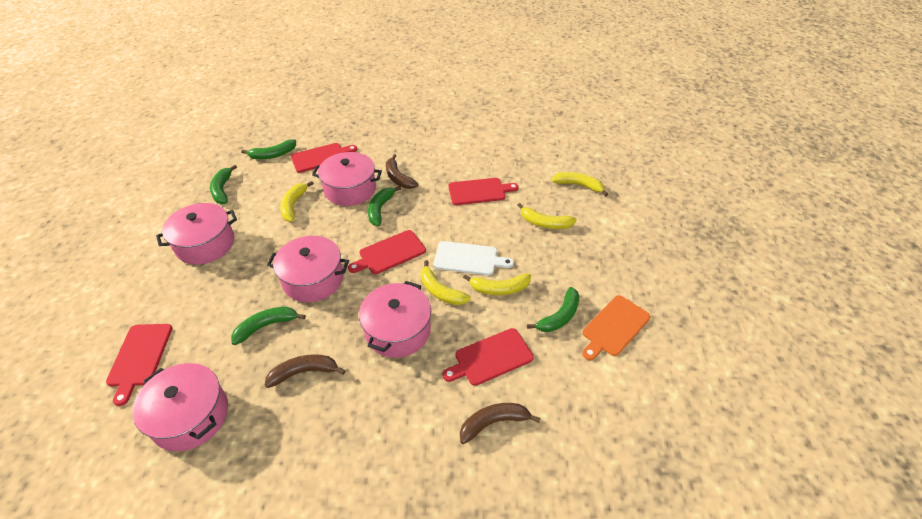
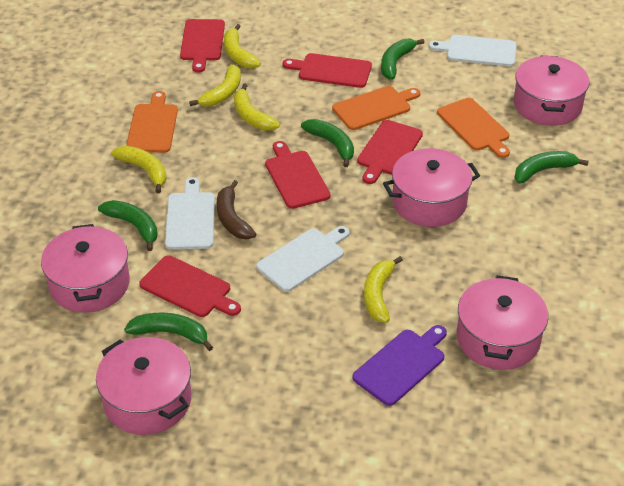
brown banana: 3 -> 1
orange cutting board: 1 -> 3
purple cutting board: 0 -> 1
white cutting board: 1 -> 3

